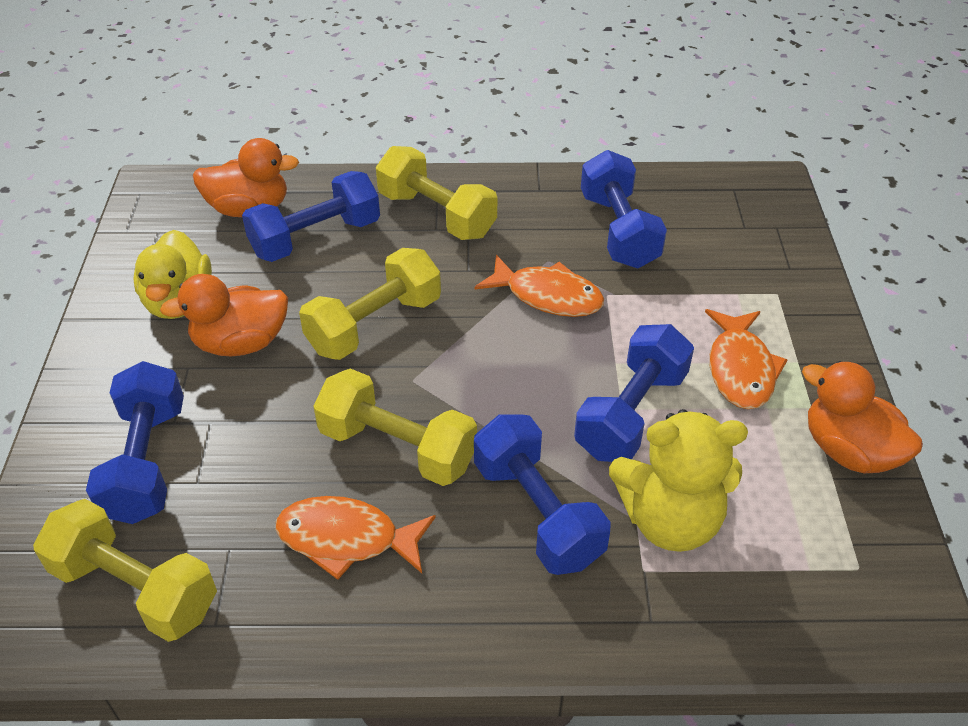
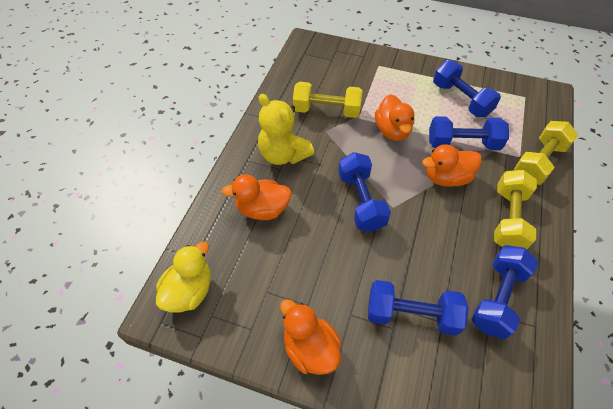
orange duck: 3 -> 4
orange fish: 3 -> 0
yellow dumbbell: 4 -> 3

